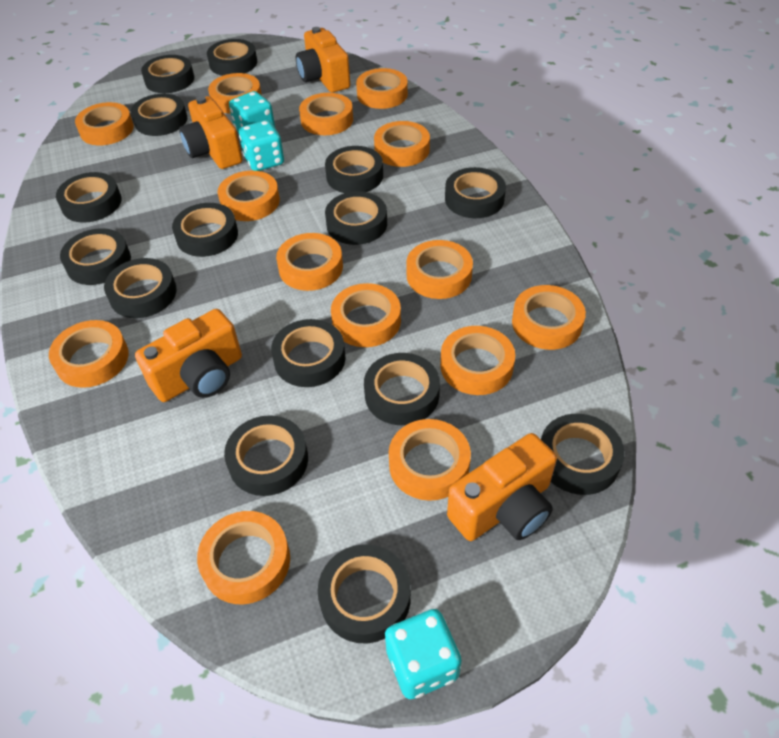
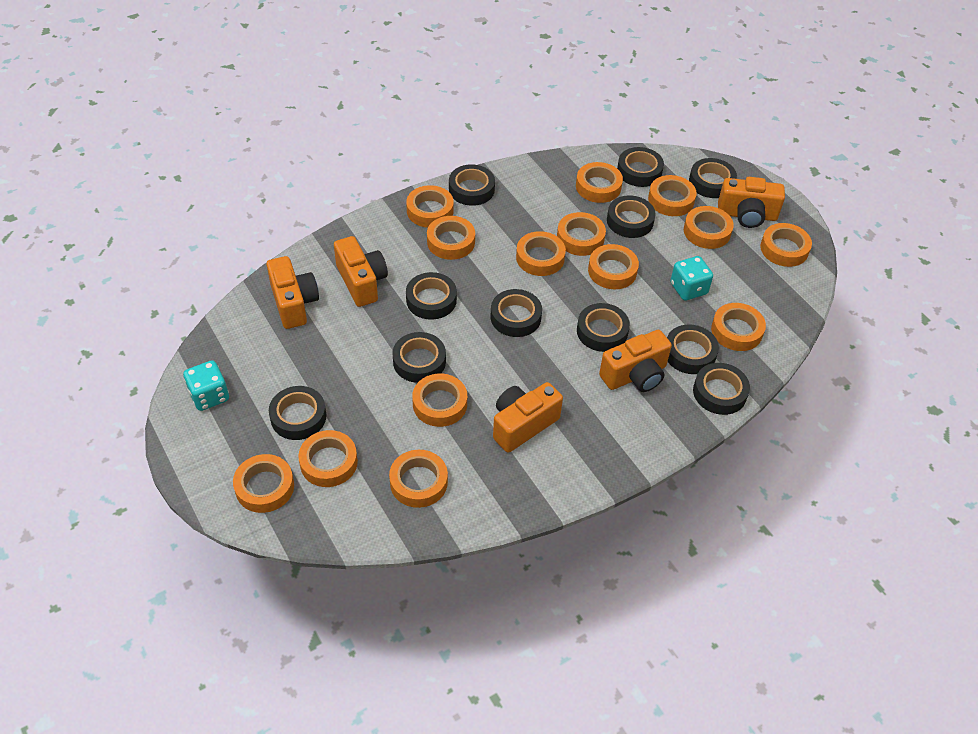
black tape: 15 -> 11
orange camera: 4 -> 5
turquoise dice: 3 -> 2

